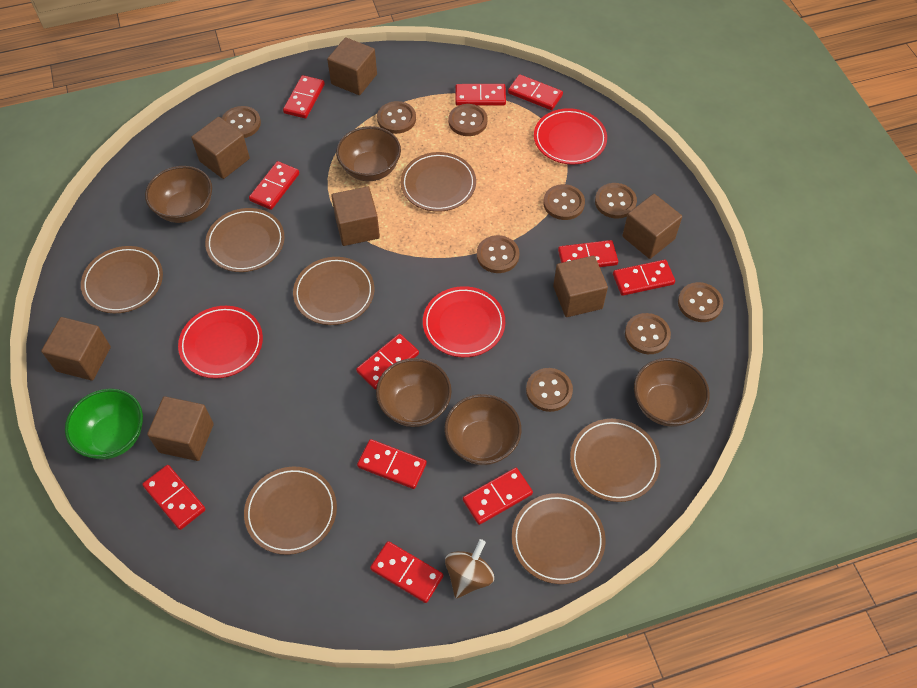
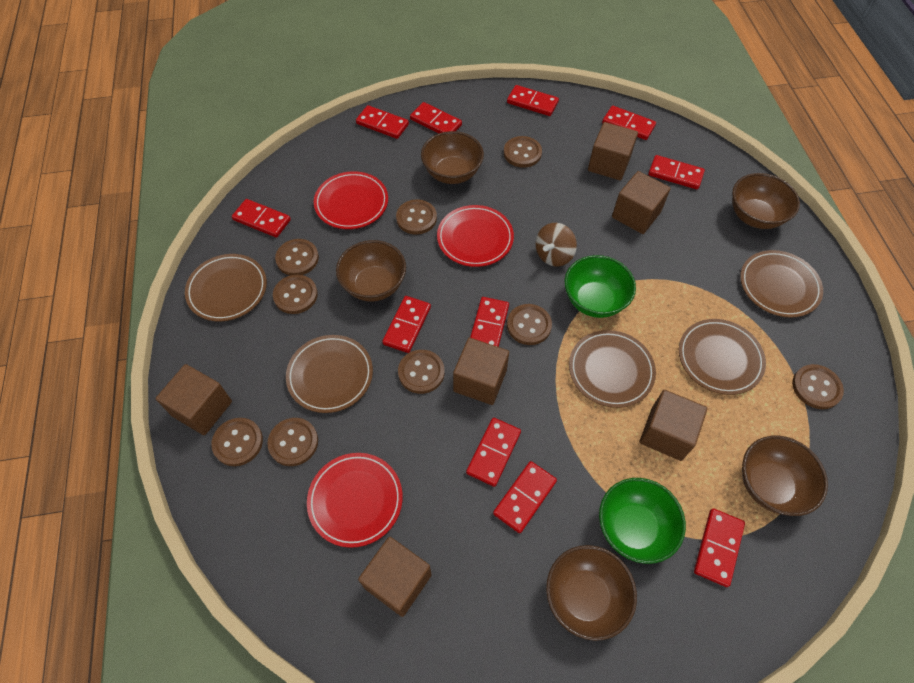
brown cube: 7 -> 6
brown plate: 7 -> 5
green bowl: 1 -> 2

